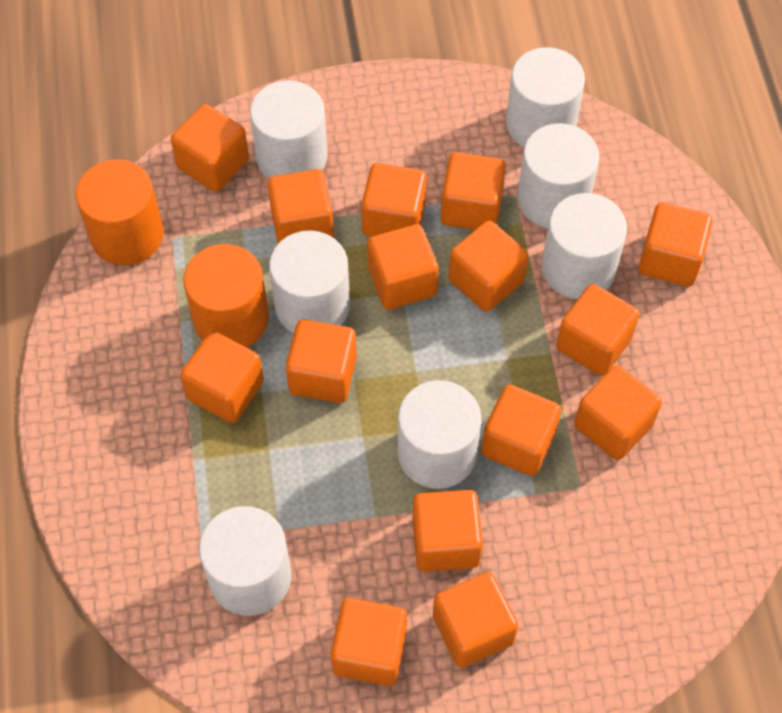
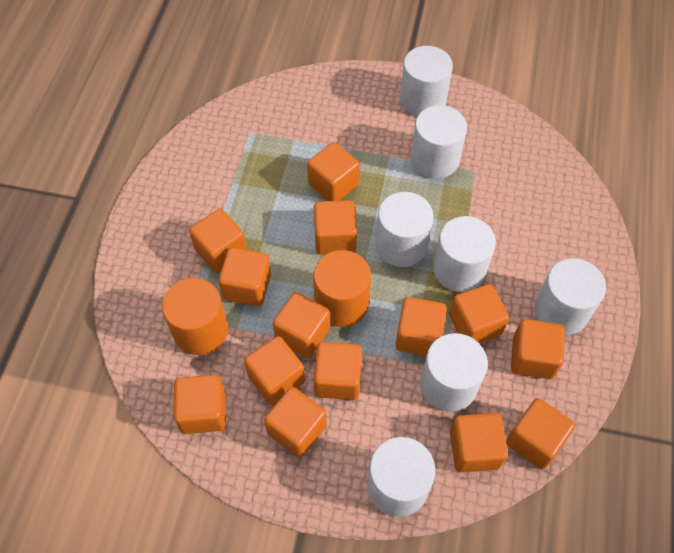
orange cube: 15 -> 14

